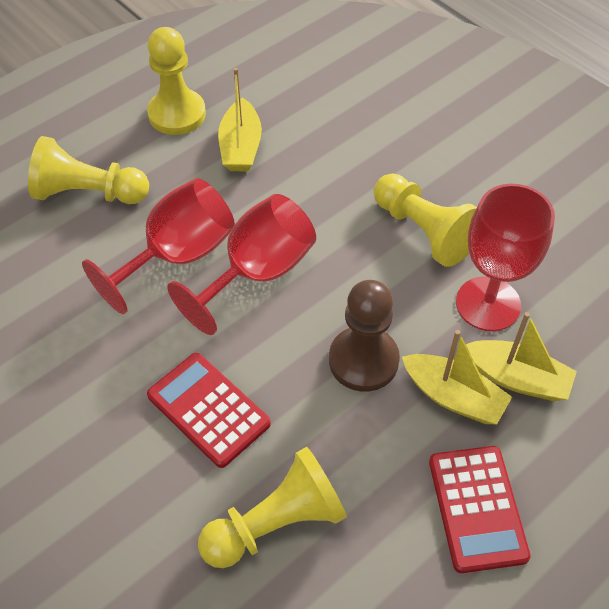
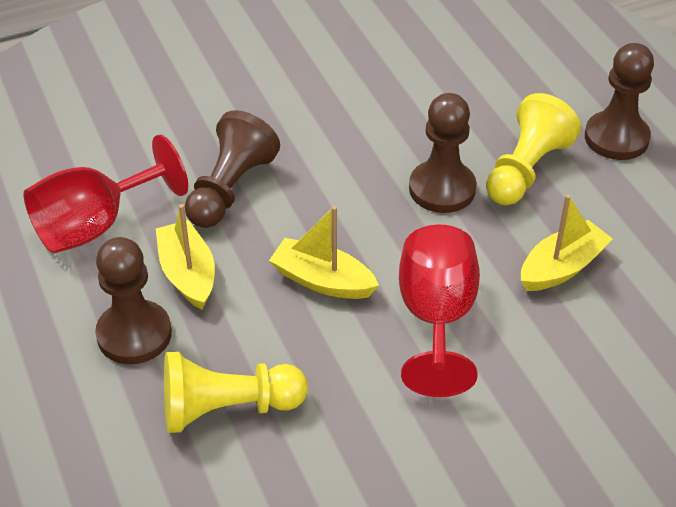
brown pawn: 1 -> 4
red calculator: 2 -> 0
red goblet: 3 -> 2
yellow pawn: 4 -> 2

